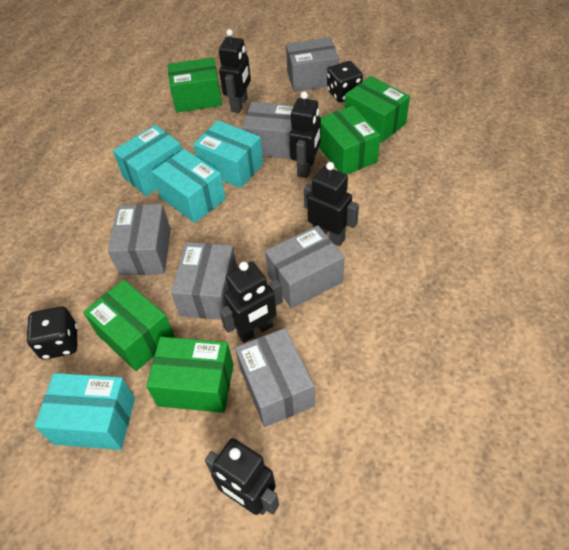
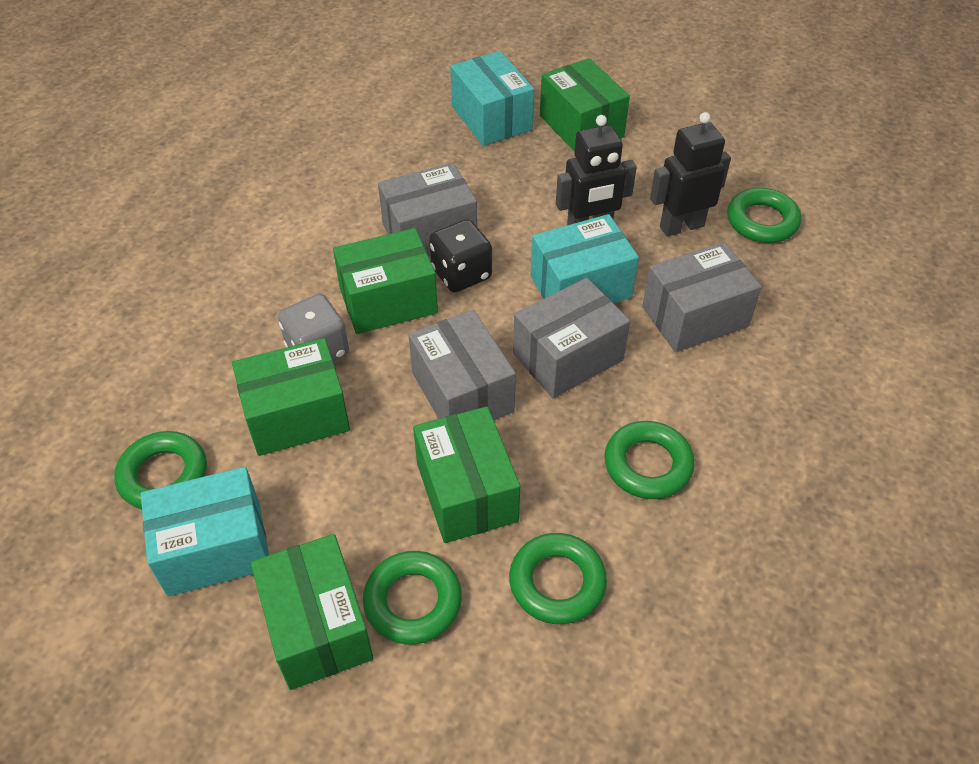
black dice: 2 -> 1
black robot: 5 -> 2
green ring: 0 -> 5
grey box: 6 -> 4
grey dice: 0 -> 1
turquoise box: 4 -> 3

